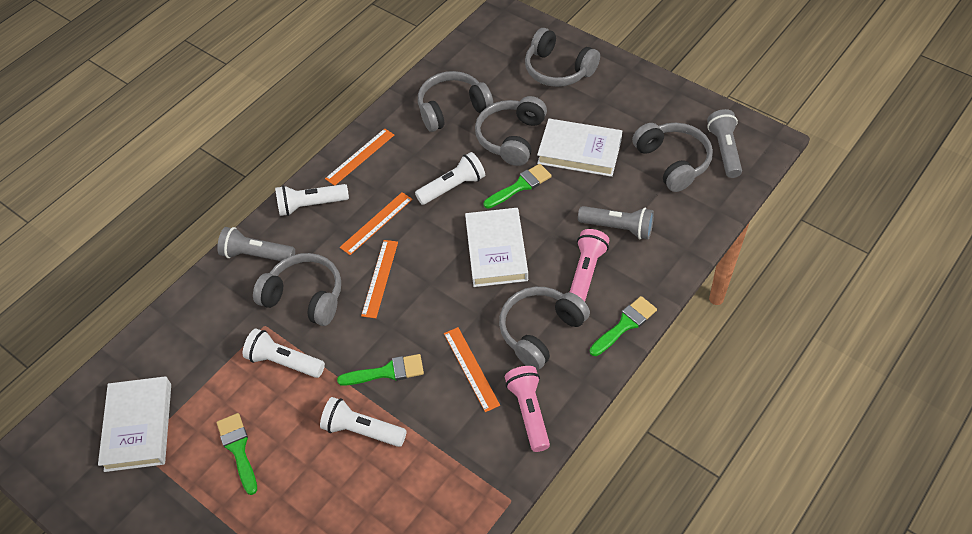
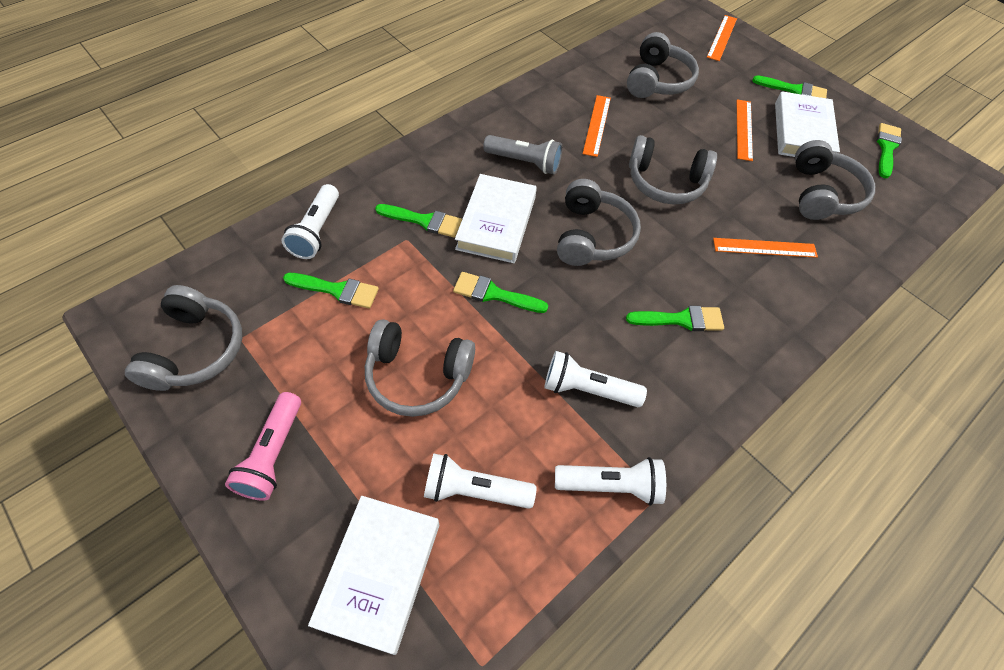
green brush: 4 -> 6
grey flashlight: 3 -> 1
pink flashlight: 2 -> 1

